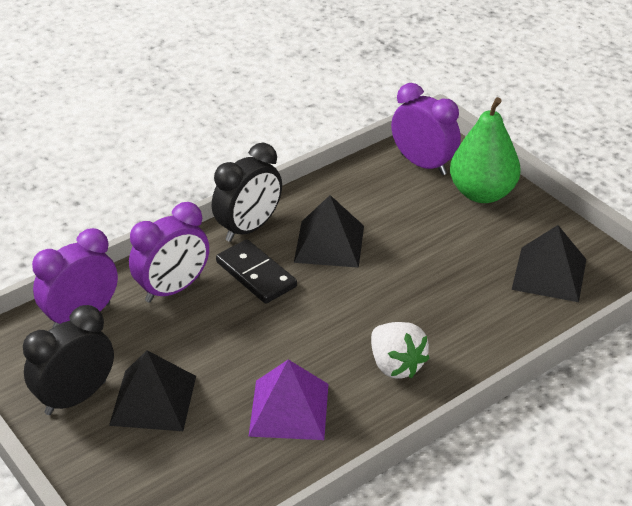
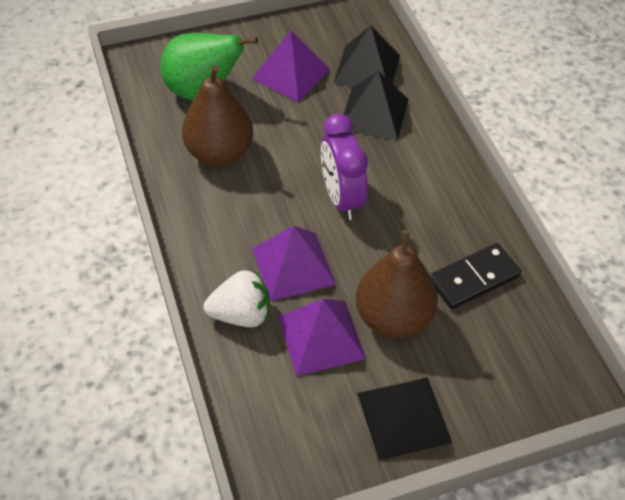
black clock: 2 -> 0
brown pear: 0 -> 2
purple clock: 3 -> 1
purple pyramid: 1 -> 3

